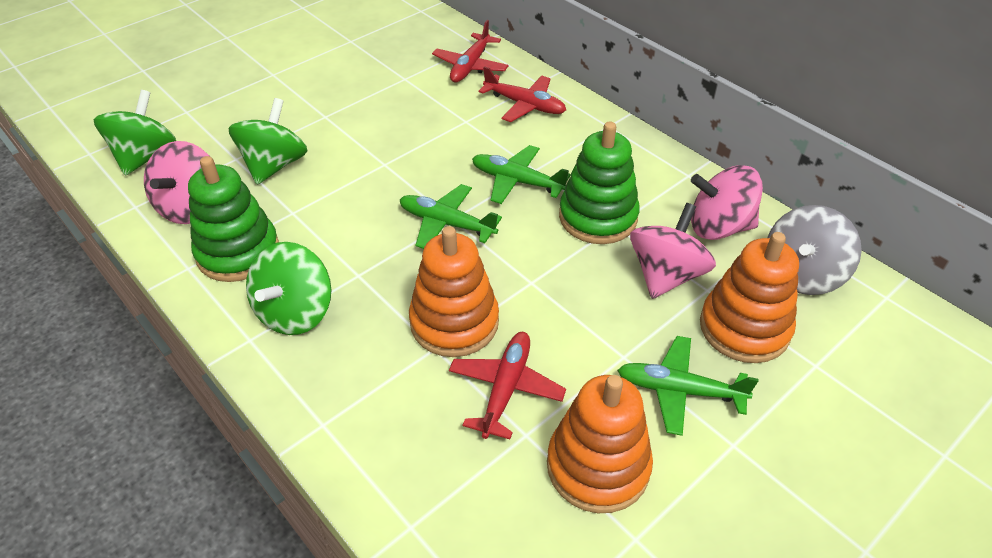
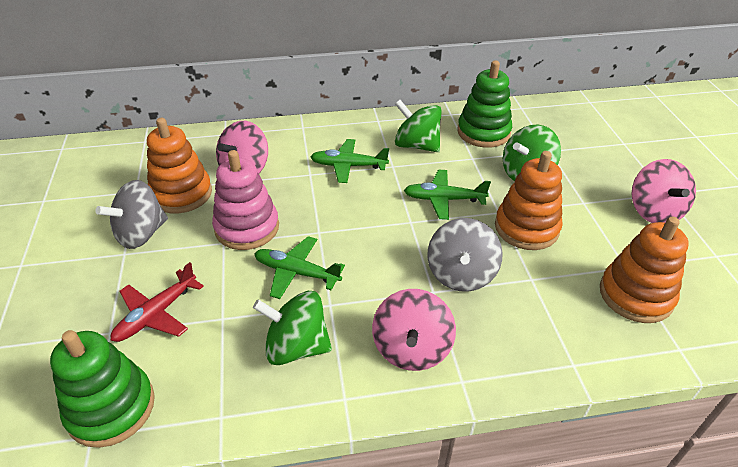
grey spinning top: 1 -> 2
pink stacking toy: 0 -> 1
red plane: 3 -> 1

